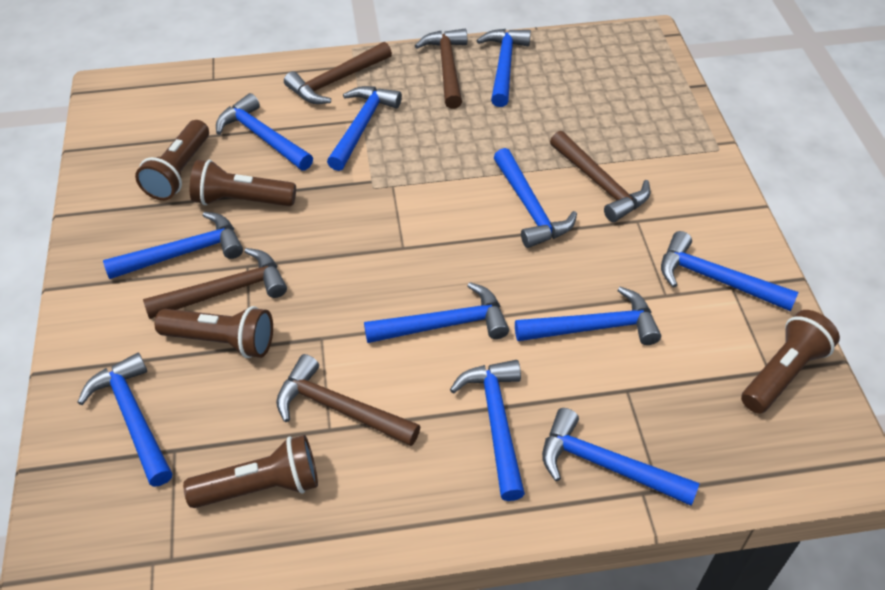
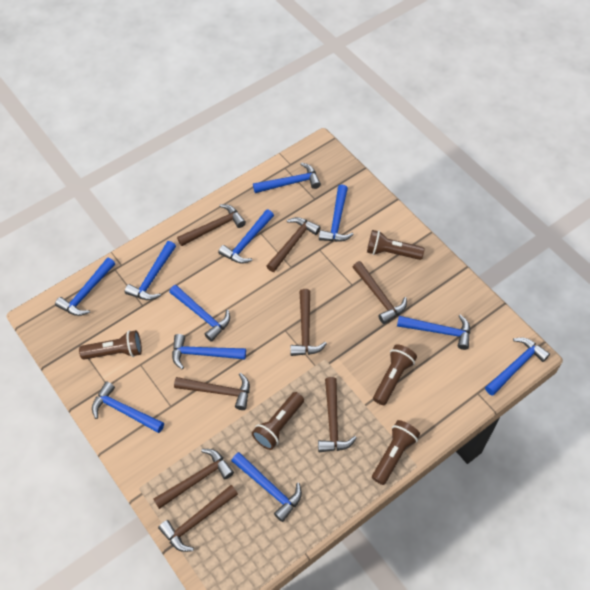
brown hammer: 5 -> 8

